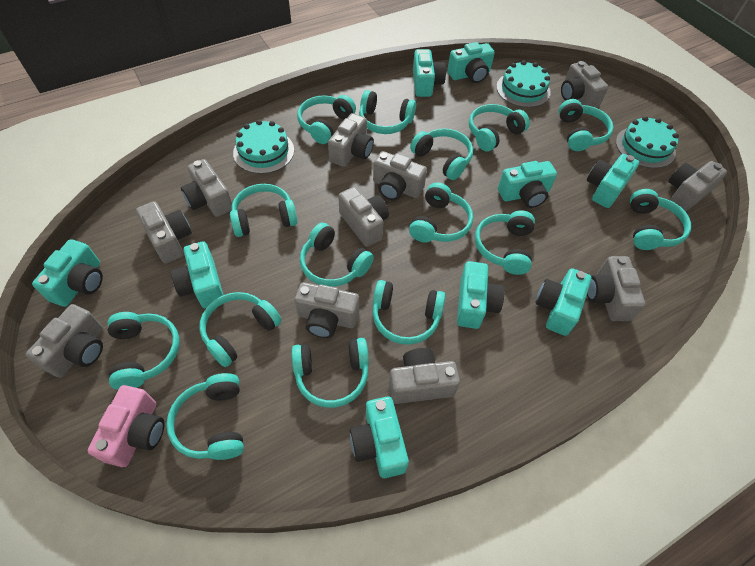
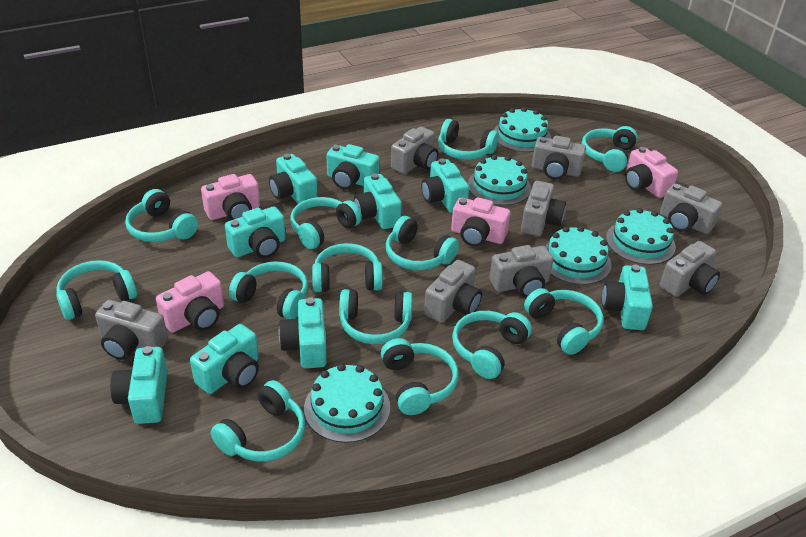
grey camera: 11 -> 8
pink camera: 1 -> 4
turquoise cake: 3 -> 5
turquoise headphones: 15 -> 13

